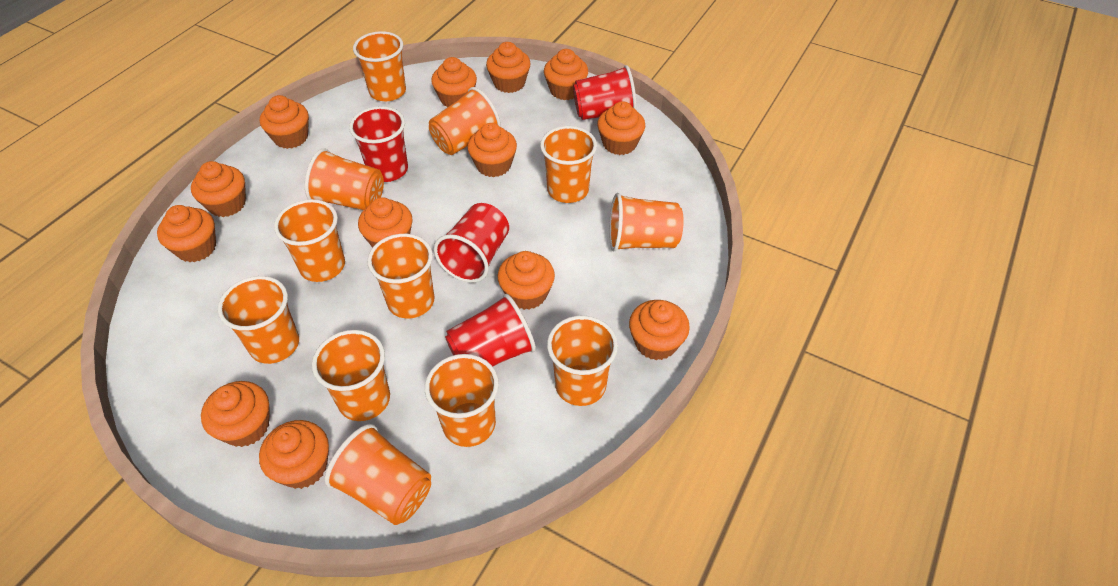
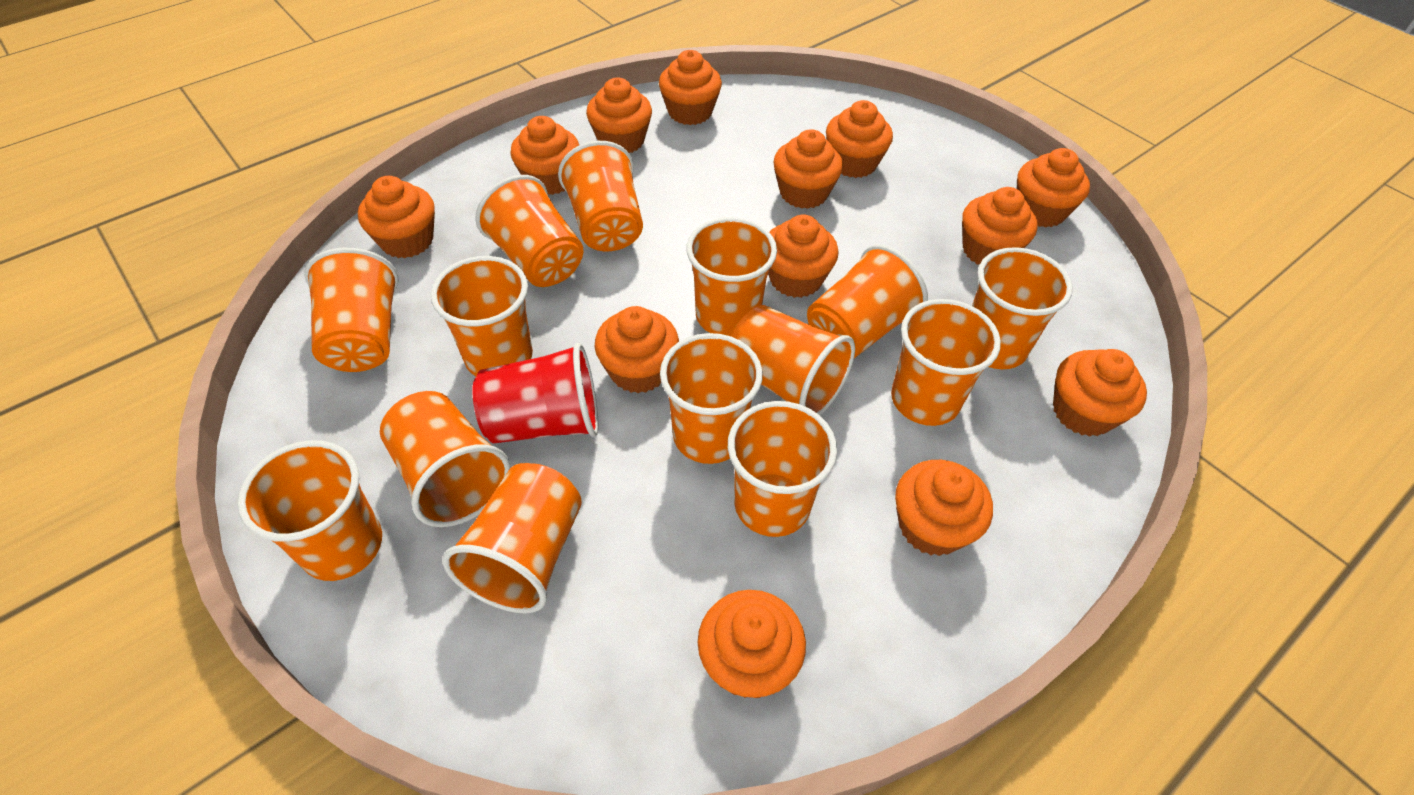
orange cup: 12 -> 14
red cup: 4 -> 1

